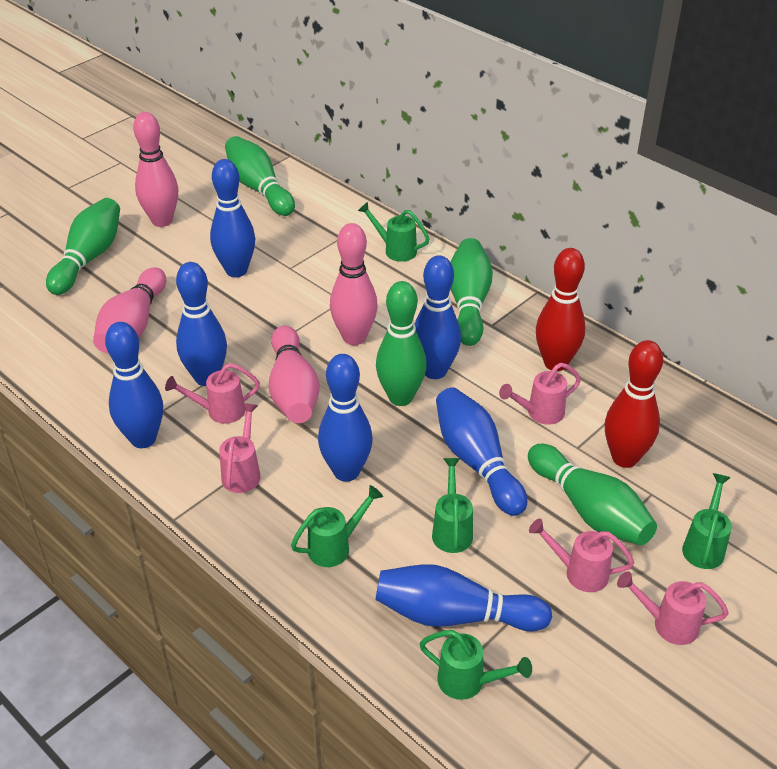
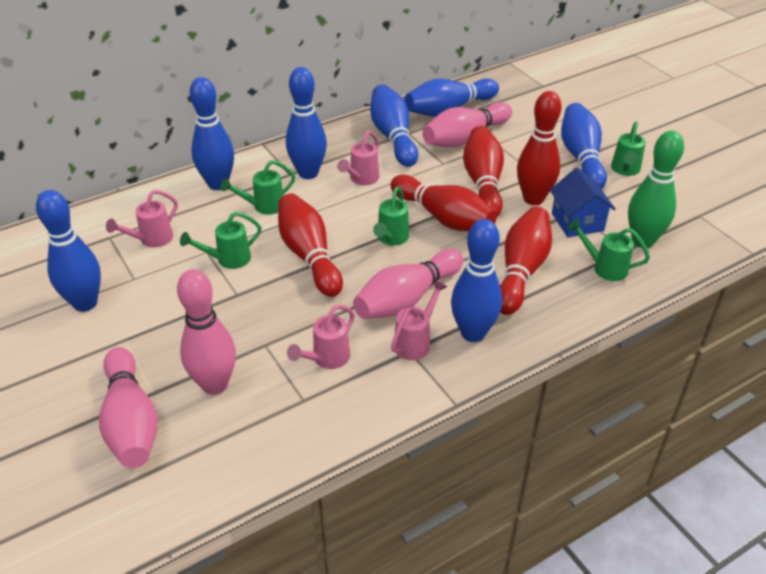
blue house: 0 -> 1
green bowling pin: 5 -> 1
pink watering can: 5 -> 4
red bowling pin: 2 -> 5

